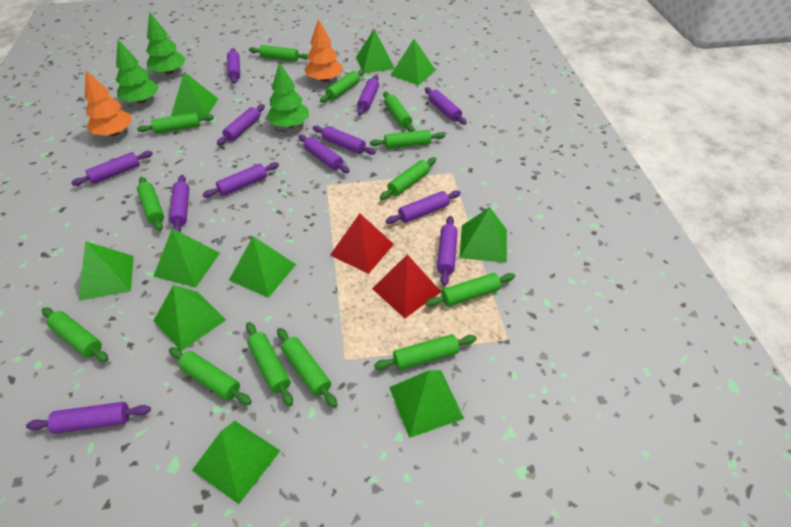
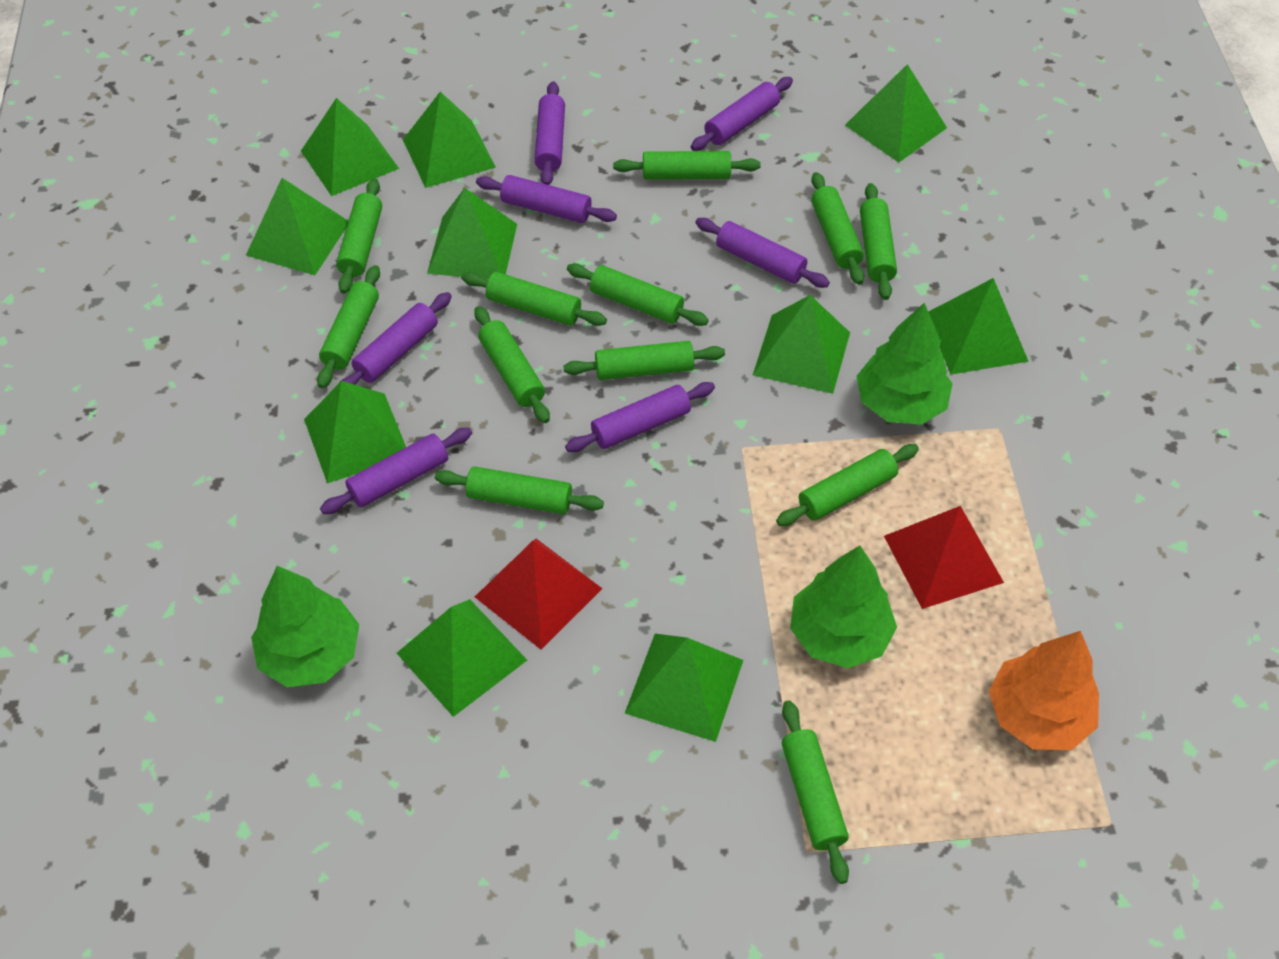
green rolling pin: 13 -> 12
orange tree: 2 -> 1
purple rolling pin: 12 -> 7

